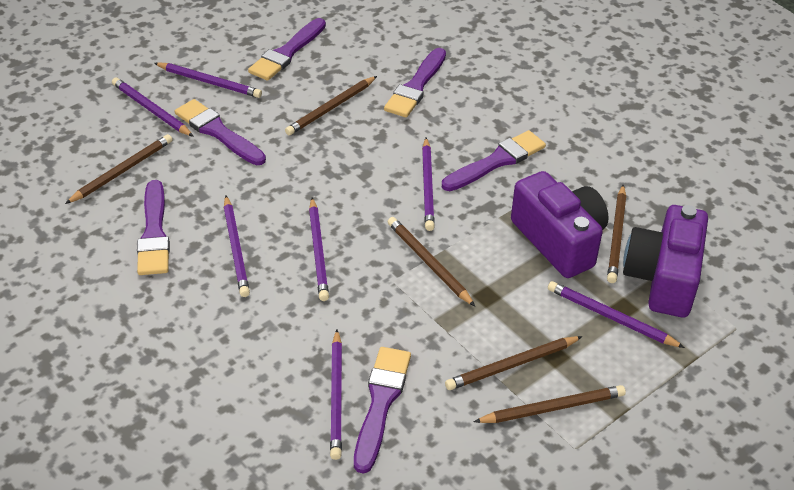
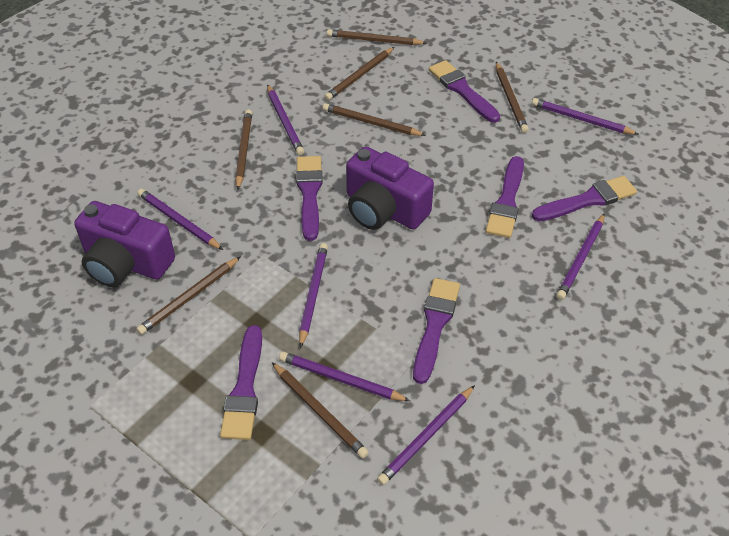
brown pencil: 6 -> 7

